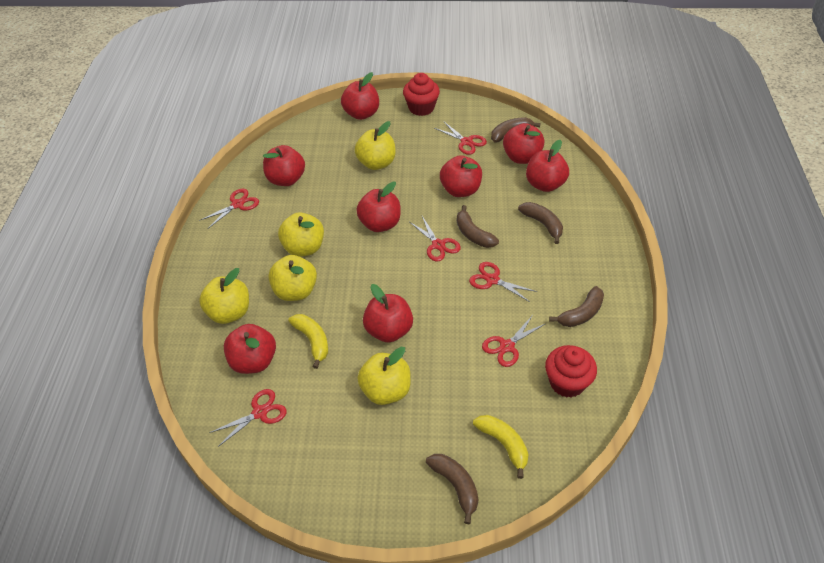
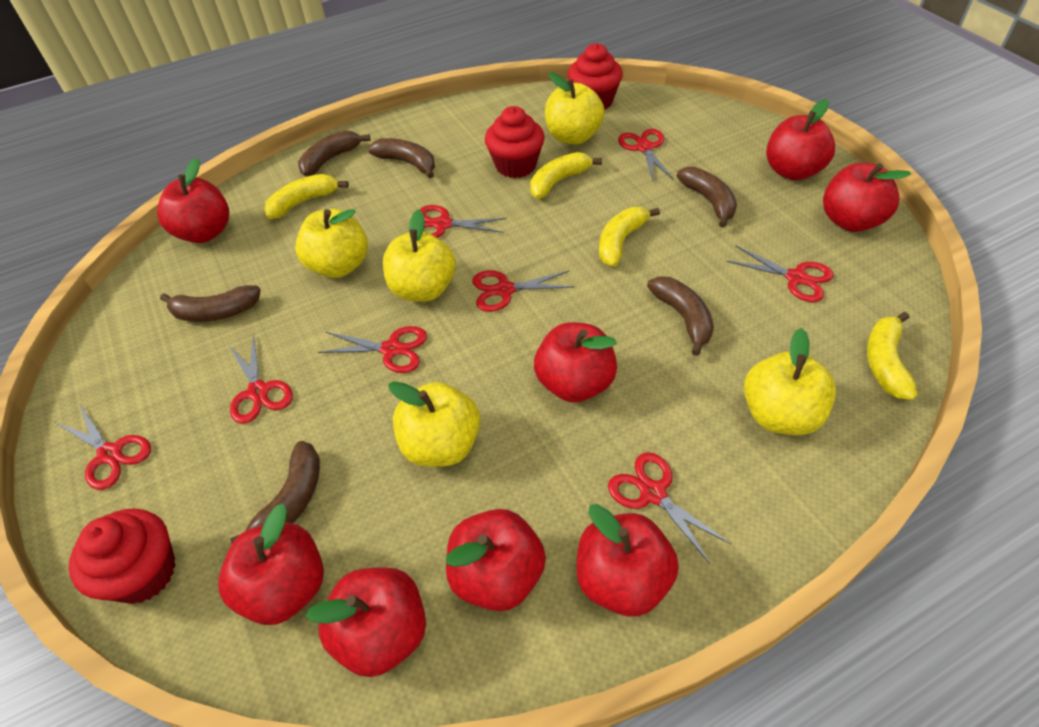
brown banana: 5 -> 6
red cupcake: 2 -> 3
red scissors: 6 -> 8
yellow banana: 2 -> 4

